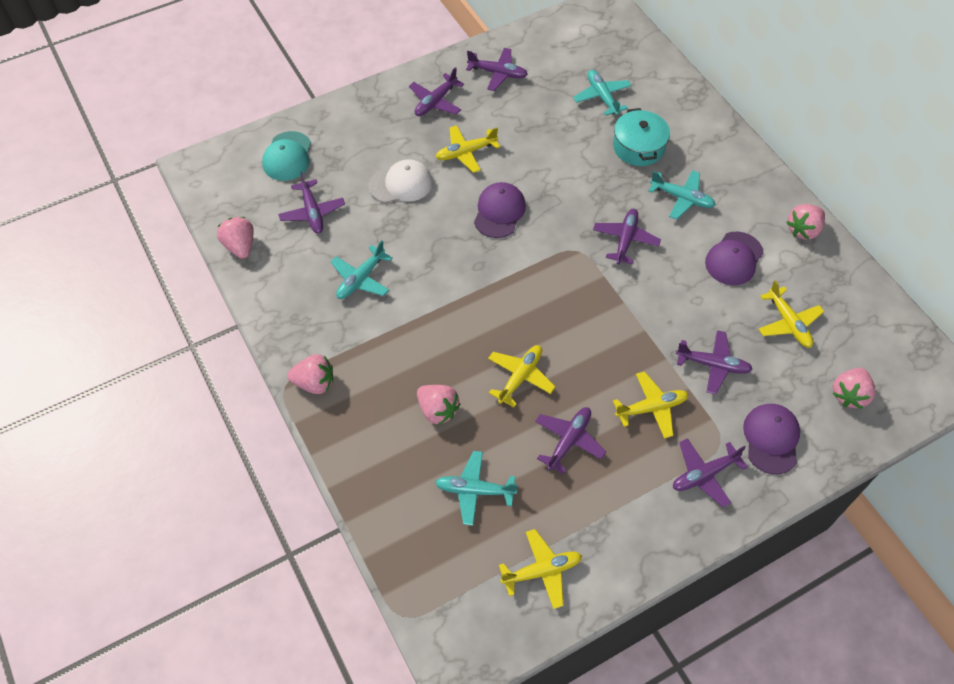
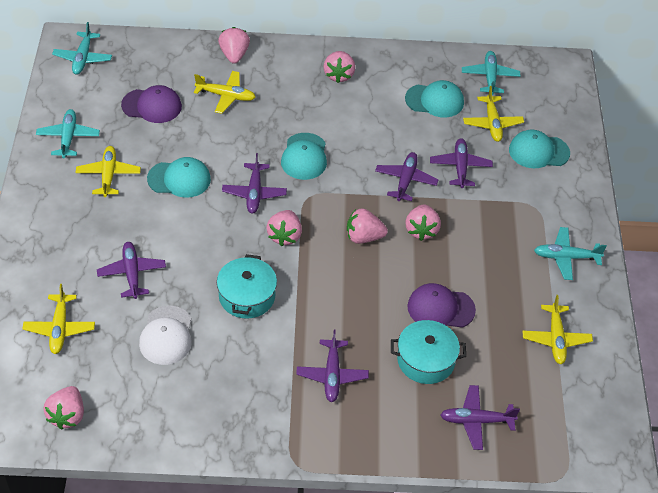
pink strawberry: 5 -> 6
purple cap: 3 -> 2
purple plane: 7 -> 6
turquoise cap: 1 -> 4
turquoise pot: 1 -> 2

